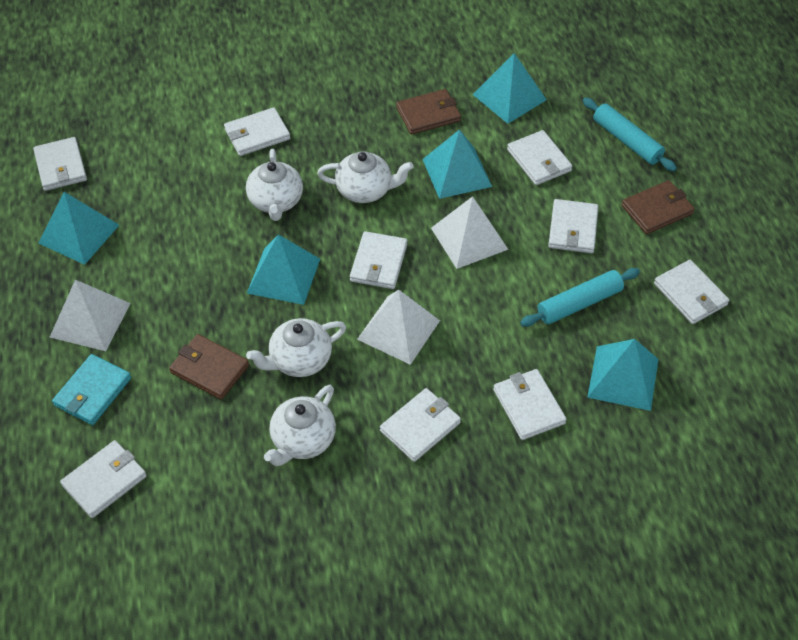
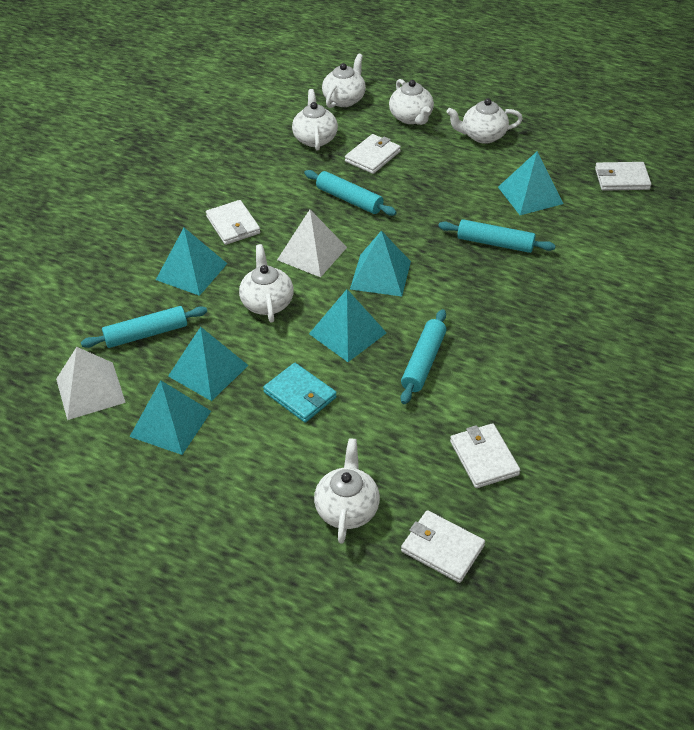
brown wallet: 3 -> 0
turquoise pyramid: 5 -> 6
turquoise rolling pin: 2 -> 4
white pyramid: 3 -> 2
white teapot: 4 -> 6
white wallet: 9 -> 5

